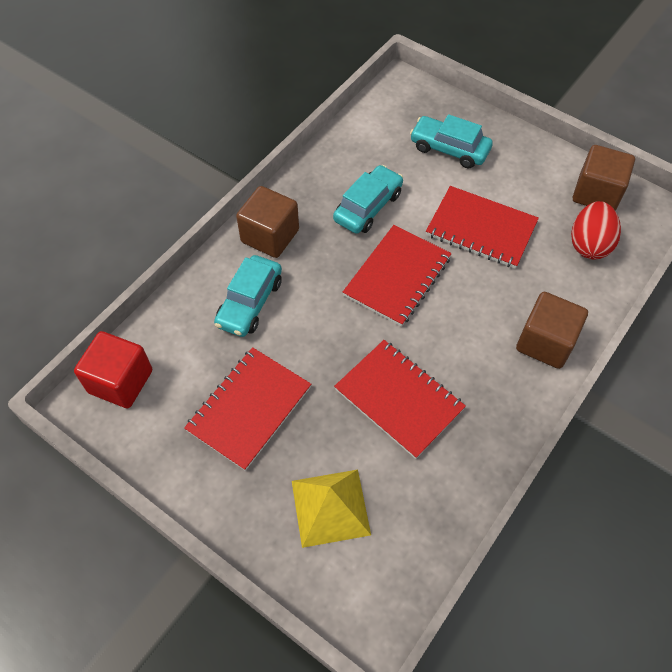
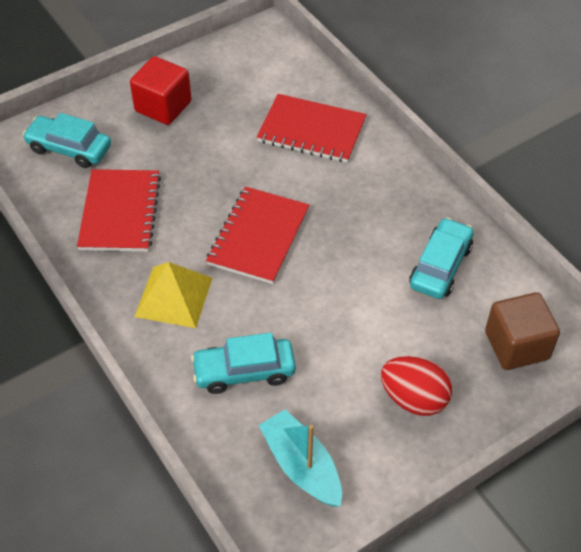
brown cube: 3 -> 1
red notebook: 4 -> 3
turquoise boat: 0 -> 1

